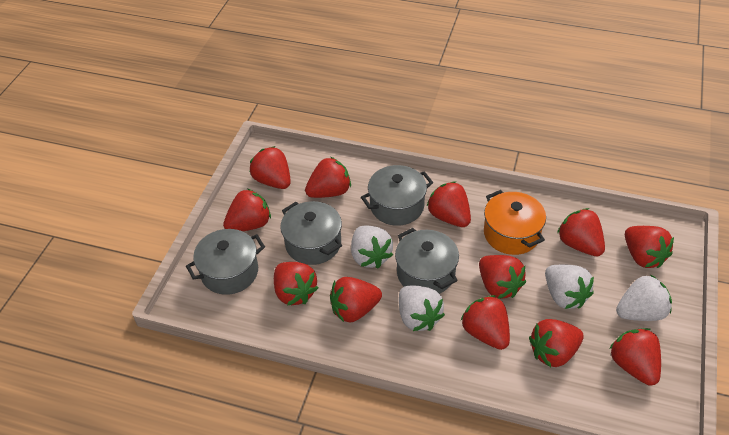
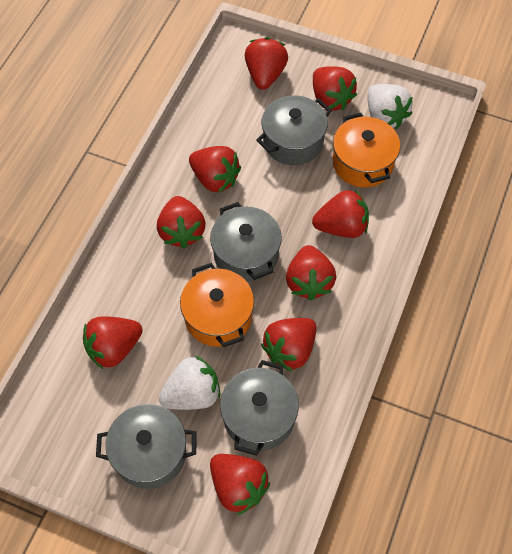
orange pot: 1 -> 2
red strawberry: 12 -> 9
white strawberry: 4 -> 2

